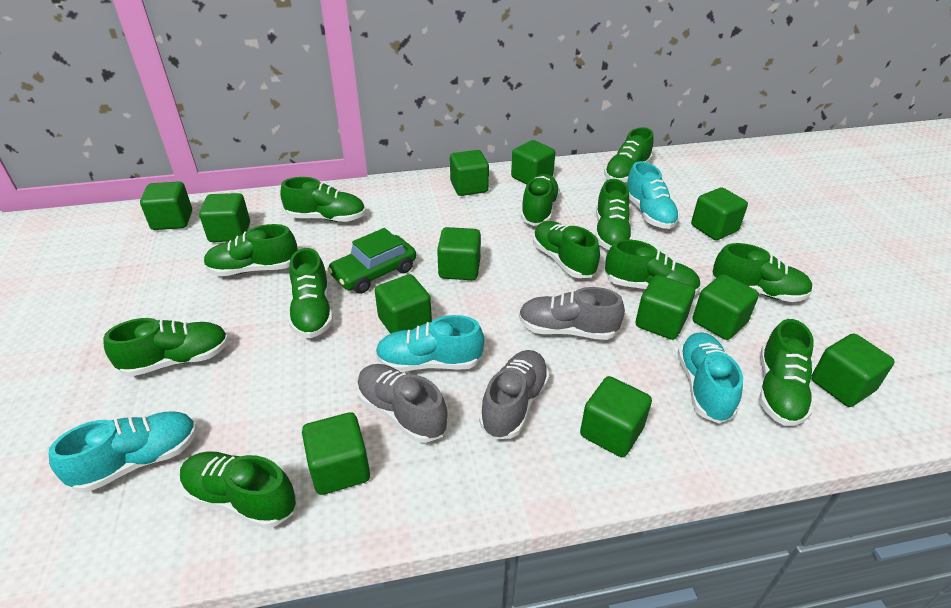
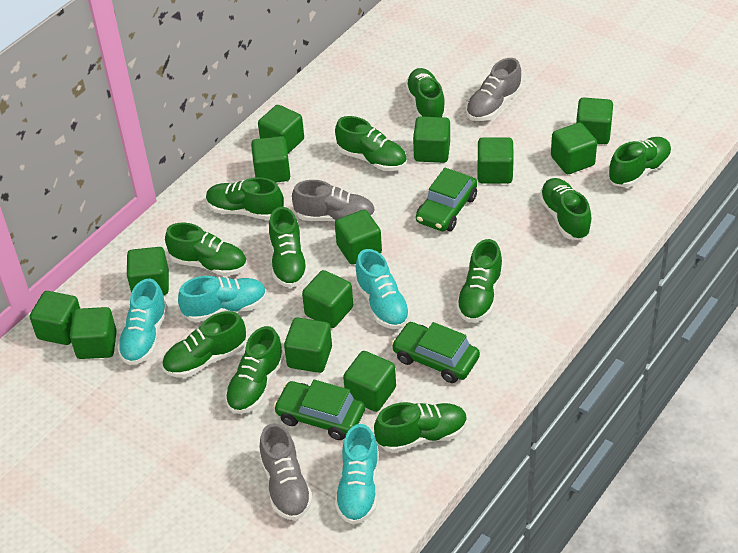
green car: 1 -> 3
green cube: 12 -> 13
green shoe: 12 -> 11

